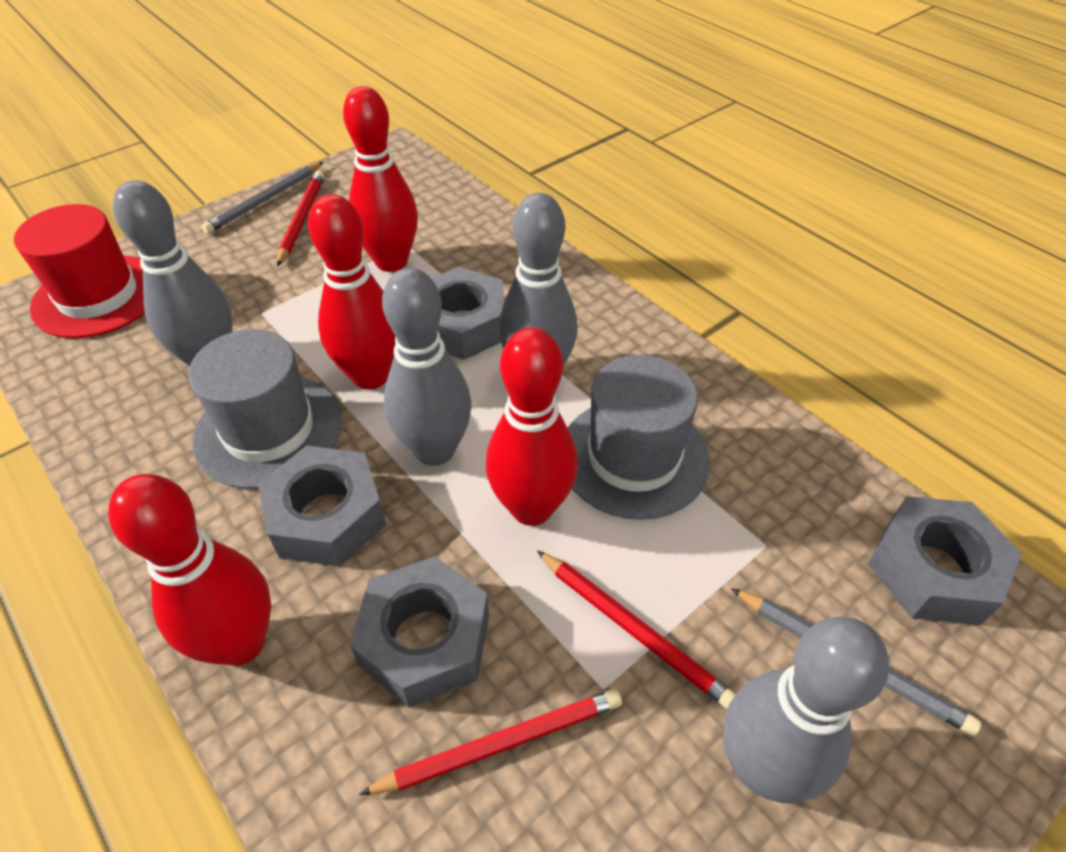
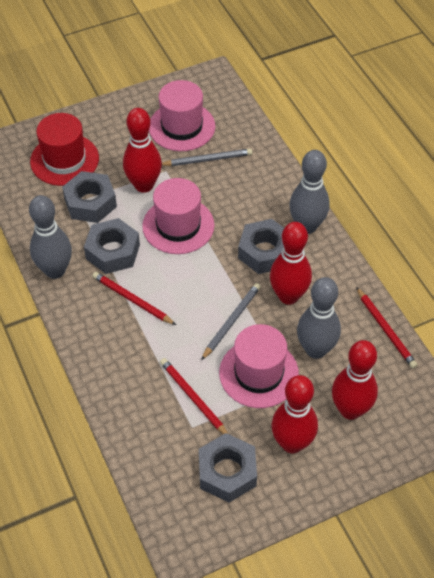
grey bowling pin: 4 -> 3
grey hat: 2 -> 0
pink hat: 0 -> 3

